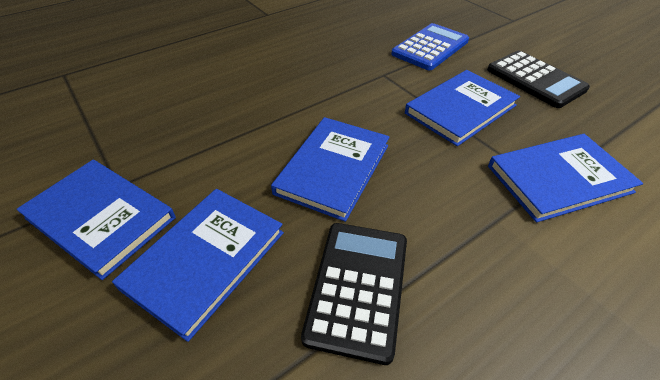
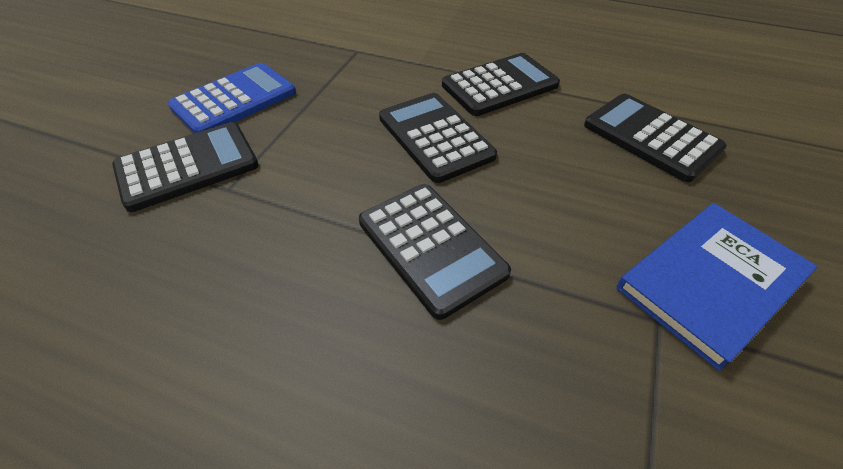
black calculator: 2 -> 5
blue book: 5 -> 1

